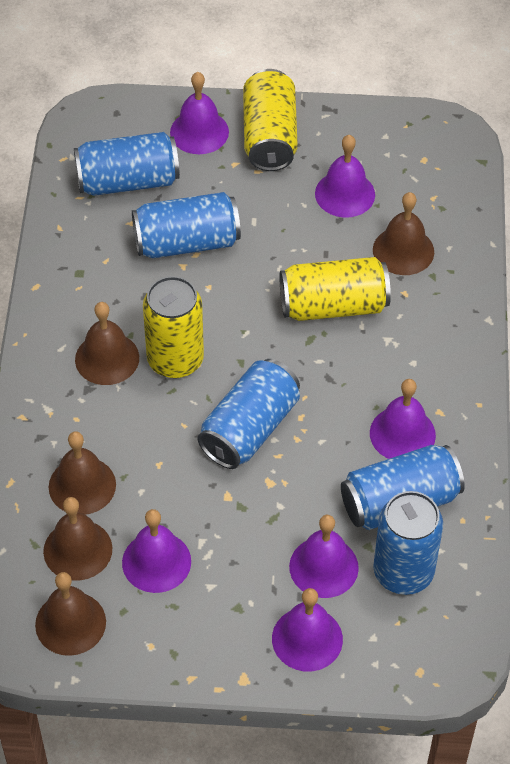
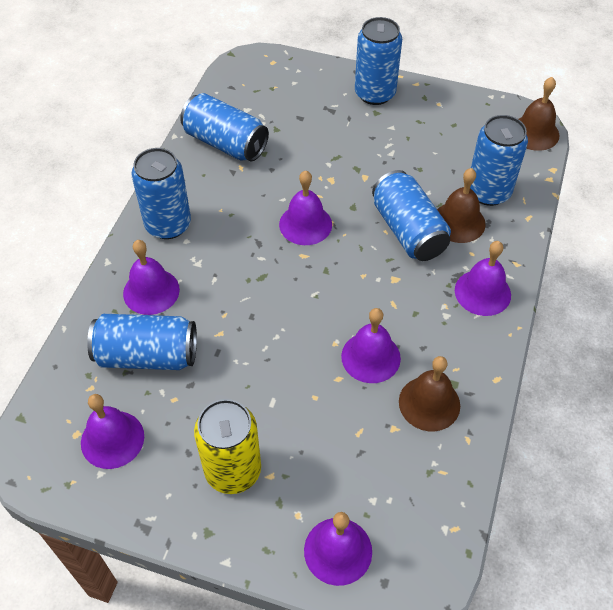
blue can: 5 -> 6
brown bell: 5 -> 3
yellow can: 3 -> 1

